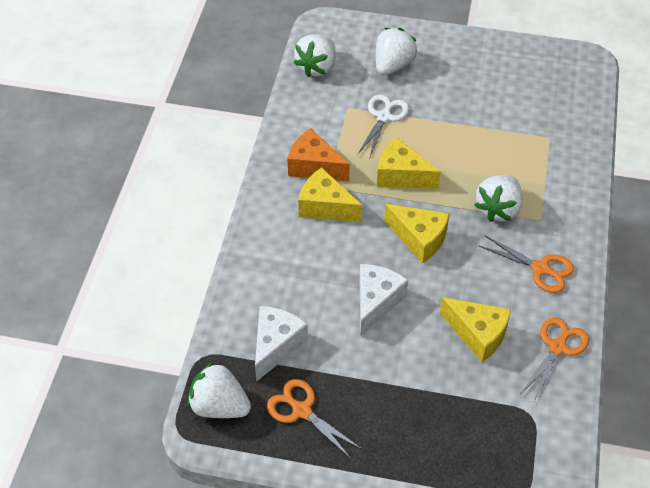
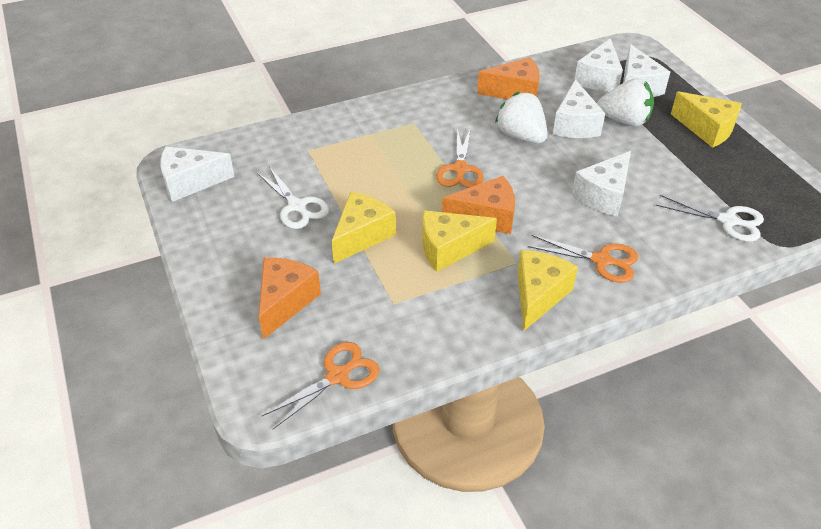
orange cheese: 1 -> 3
white cheese: 2 -> 5
white scissors: 1 -> 2
white strawberry: 4 -> 2

